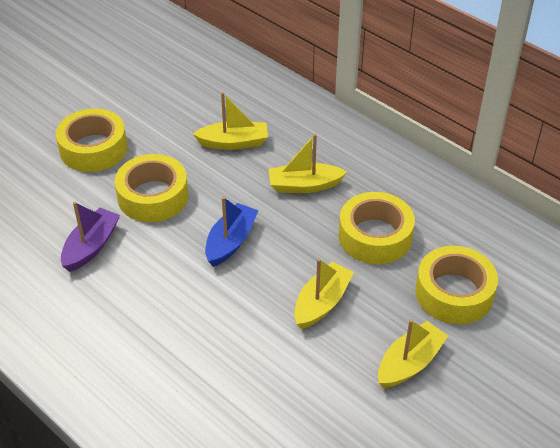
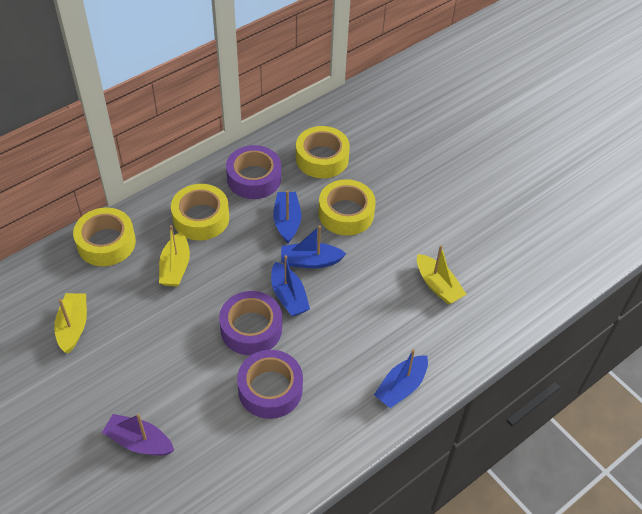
blue boat: 1 -> 4
purple tape: 0 -> 3
yellow boat: 4 -> 3

